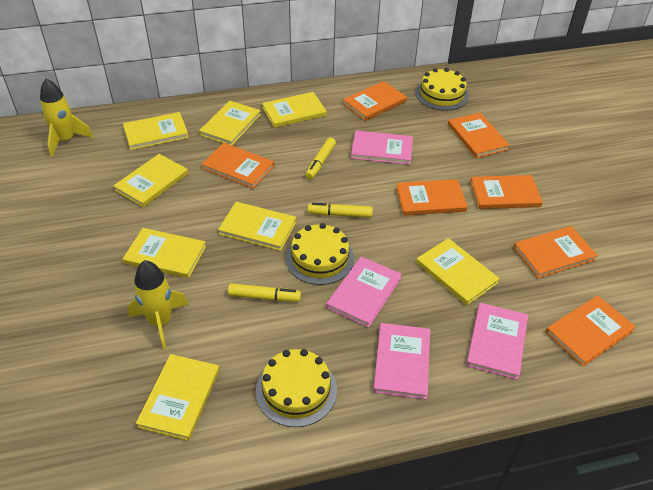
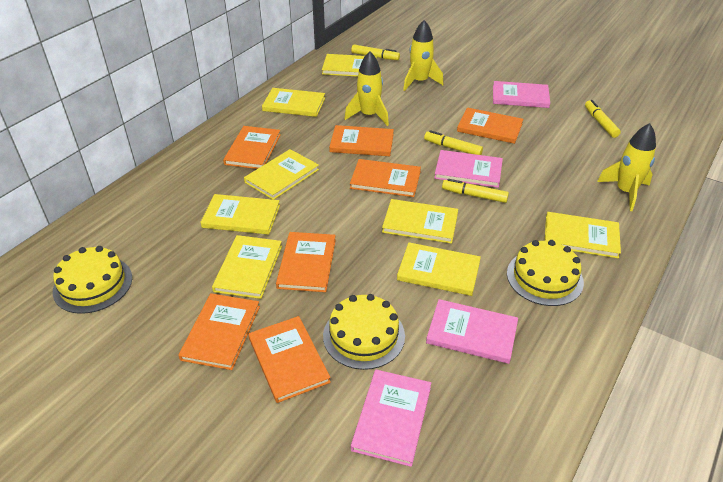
yellow marker: 3 -> 4
yellow rocket: 2 -> 3

